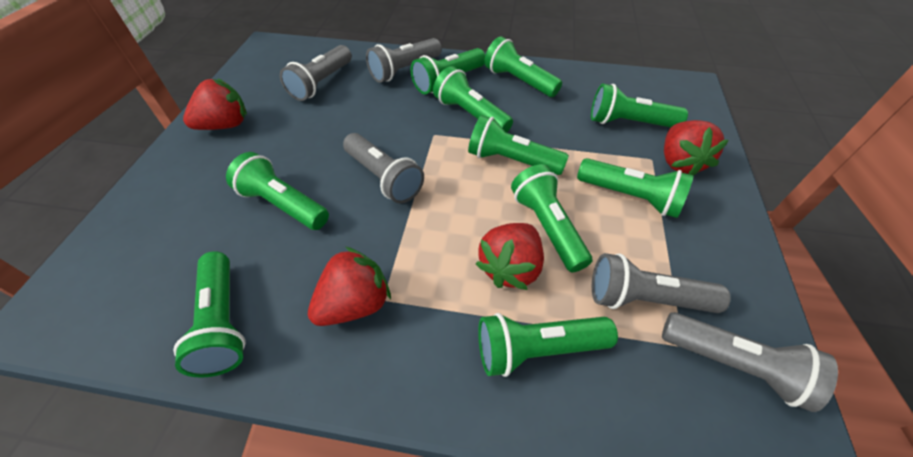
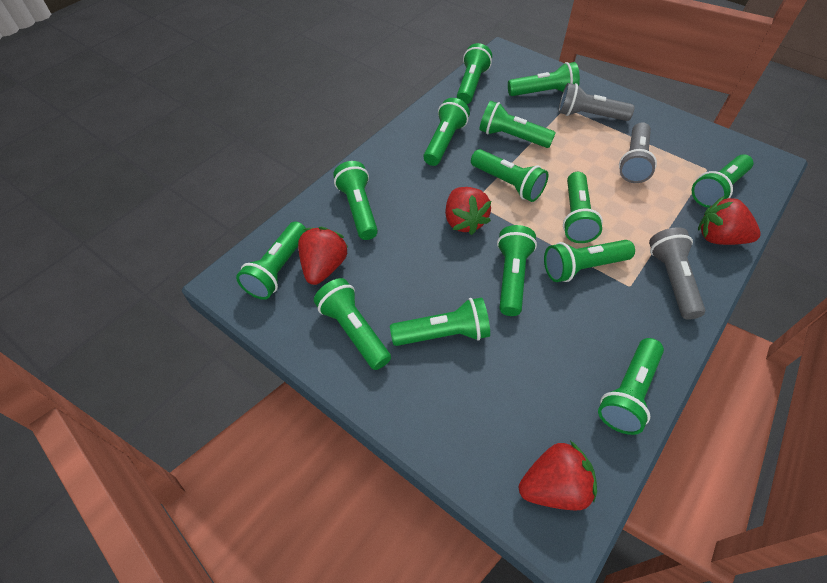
green flashlight: 10 -> 14
grey flashlight: 5 -> 3

